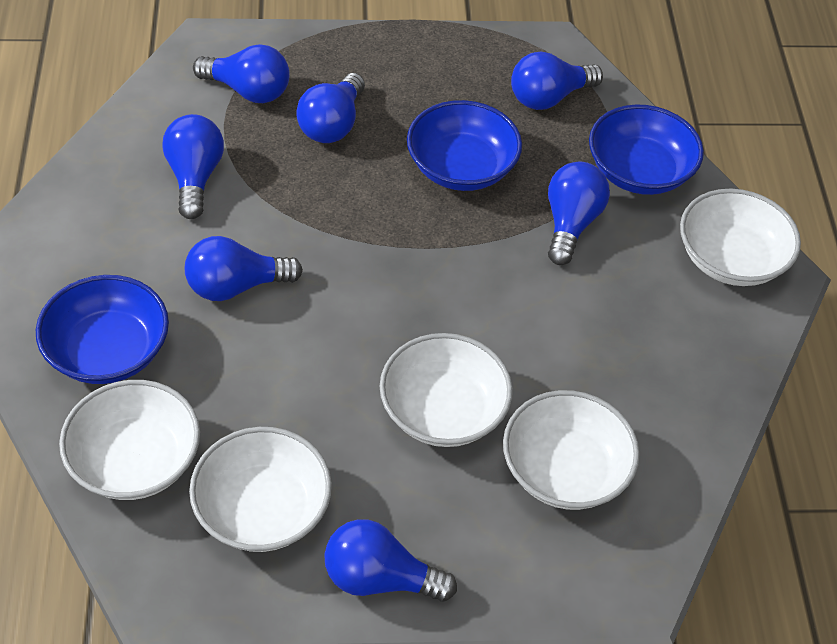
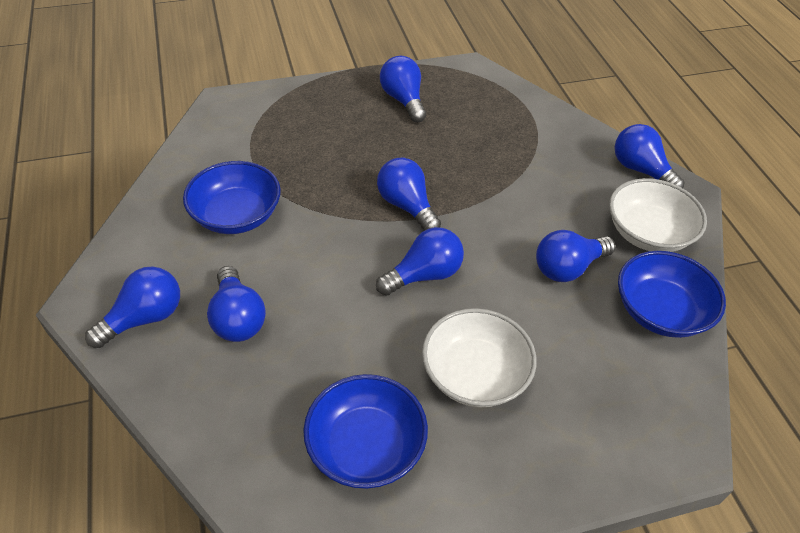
white bowl: 5 -> 2

